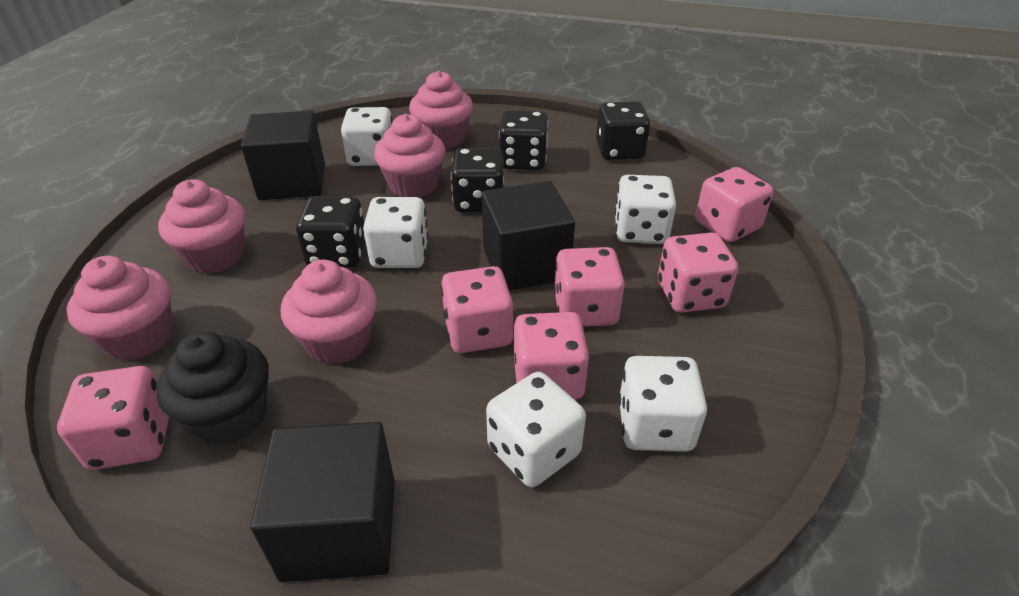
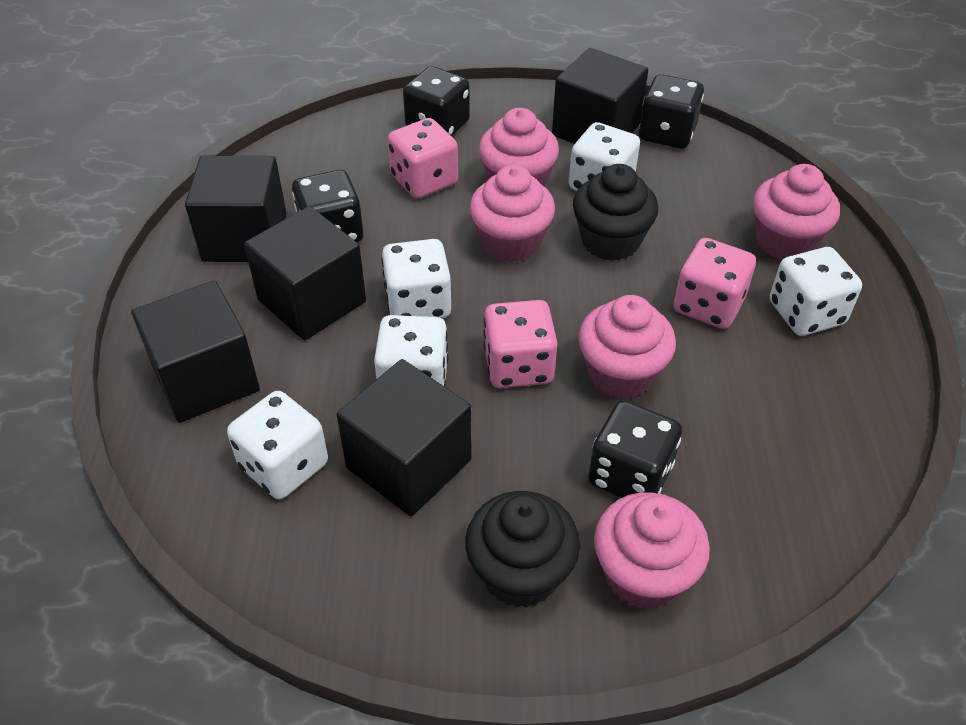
black cube: 3 -> 5
black cupcake: 1 -> 2
pink dice: 6 -> 3

